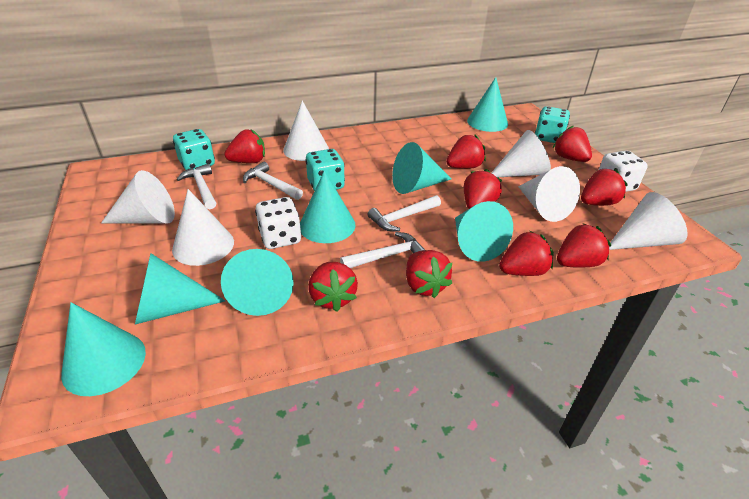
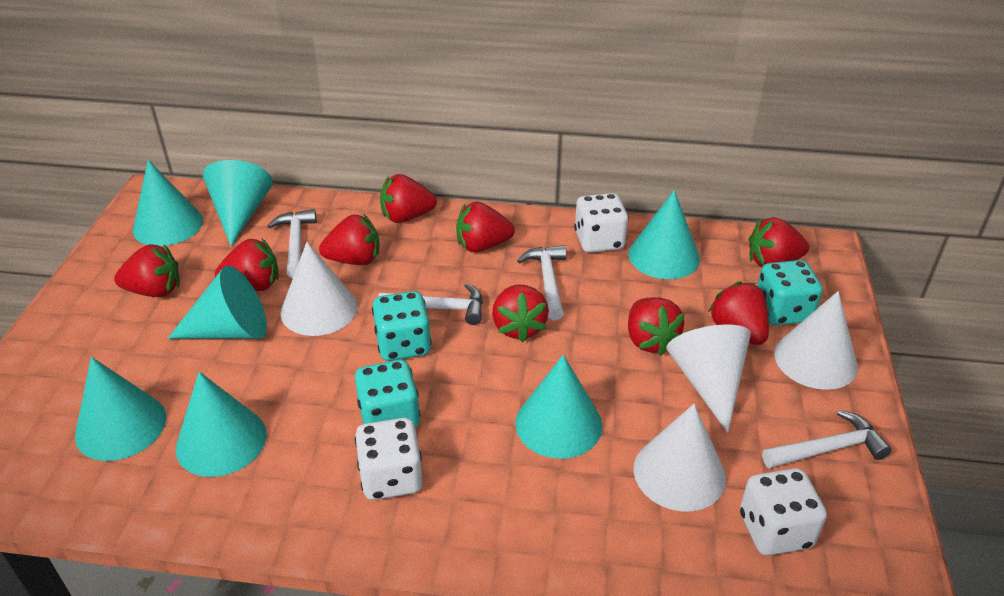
white cone: 6 -> 4
white dice: 2 -> 3

